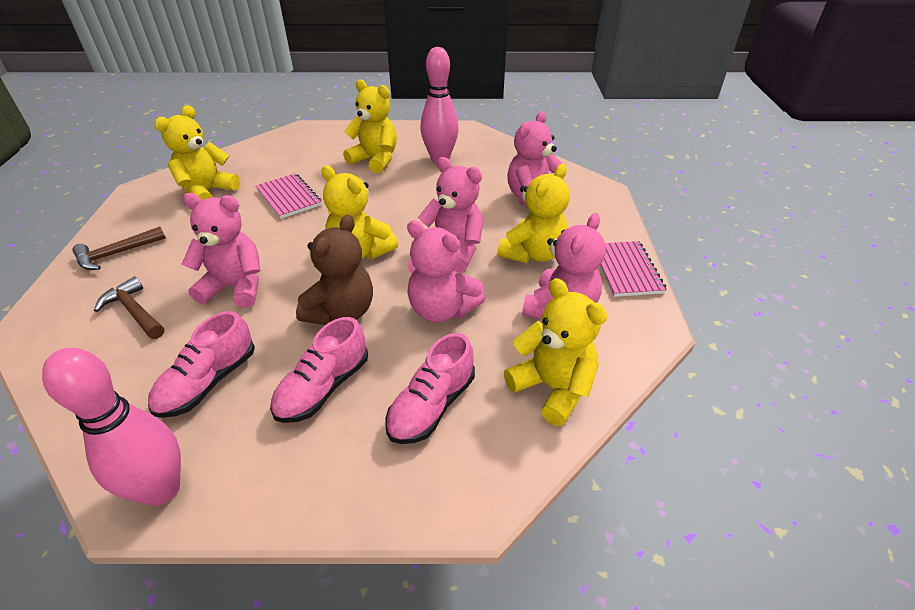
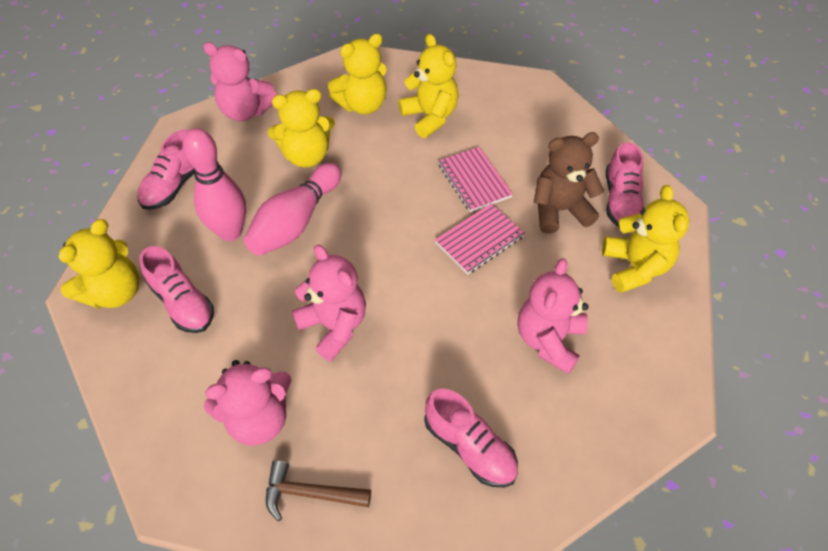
brown hammer: 2 -> 1
pink shoe: 3 -> 4
pink teddy bear: 5 -> 4

